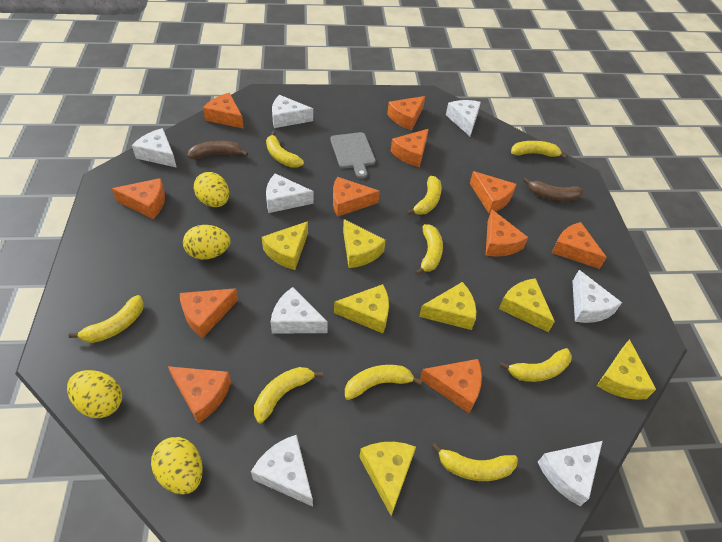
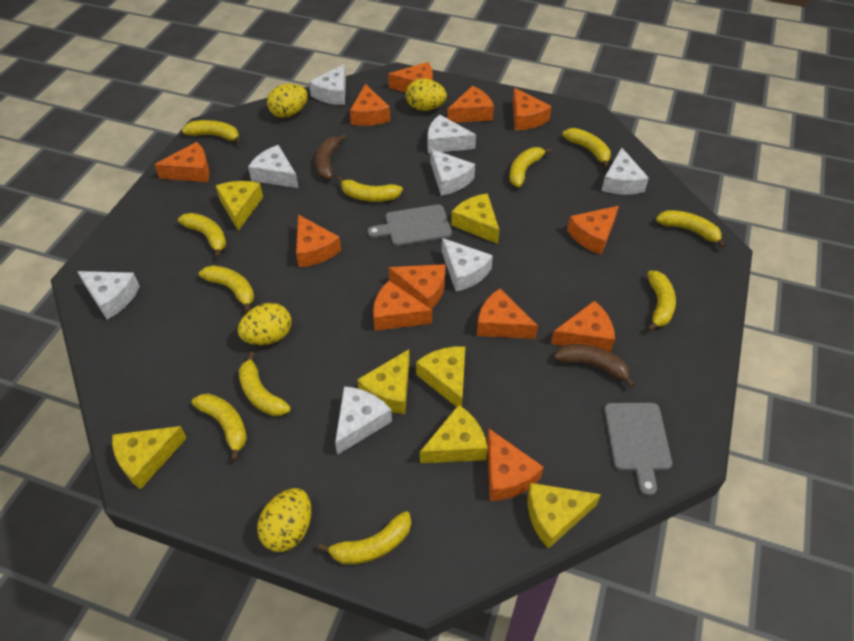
grey cutting board: 1 -> 2
orange cheese: 11 -> 12
yellow banana: 9 -> 11

